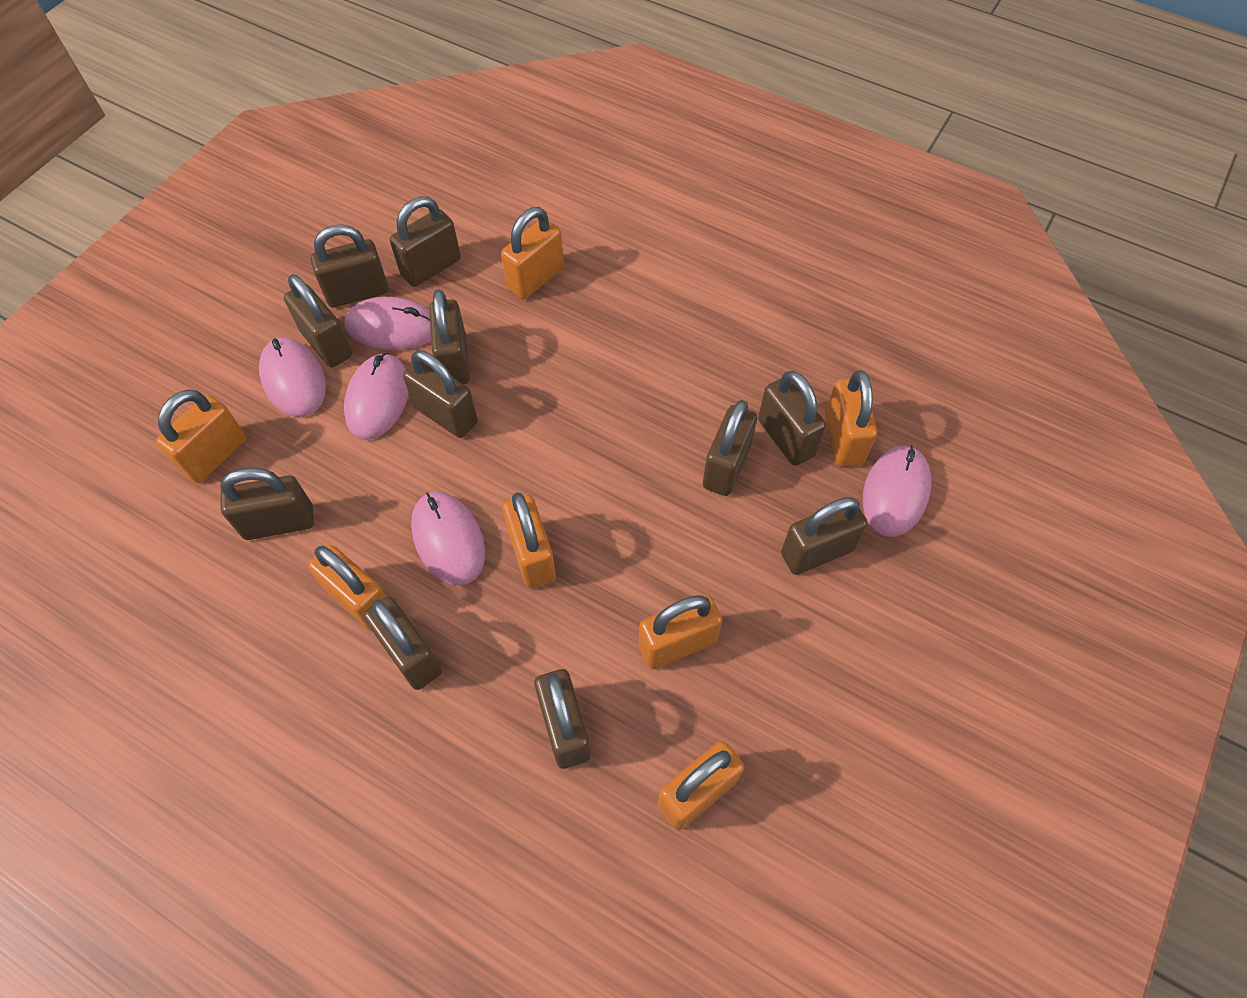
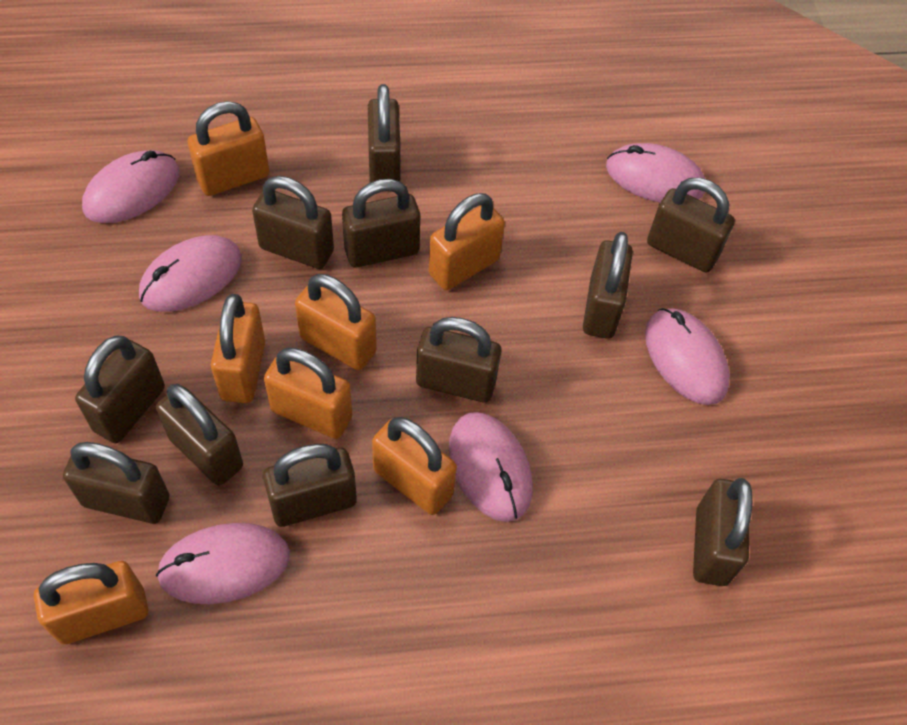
pink mouse: 5 -> 6

